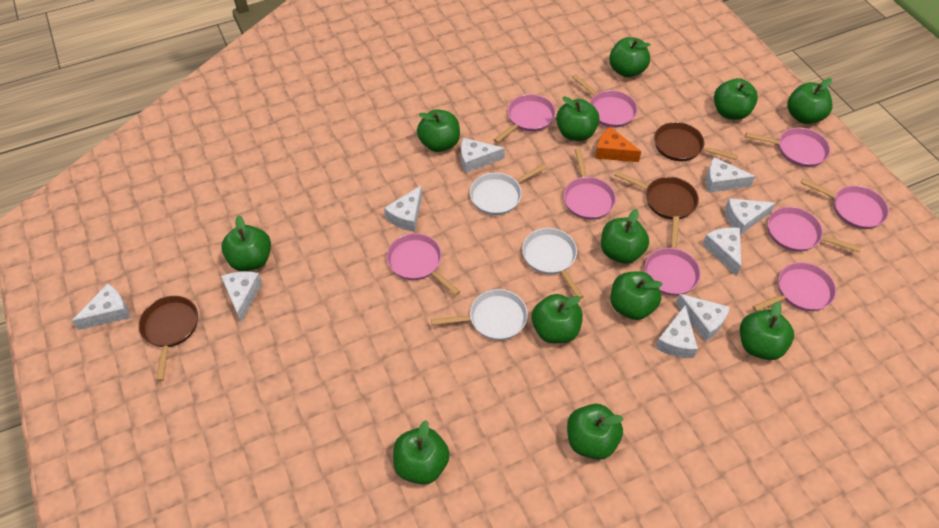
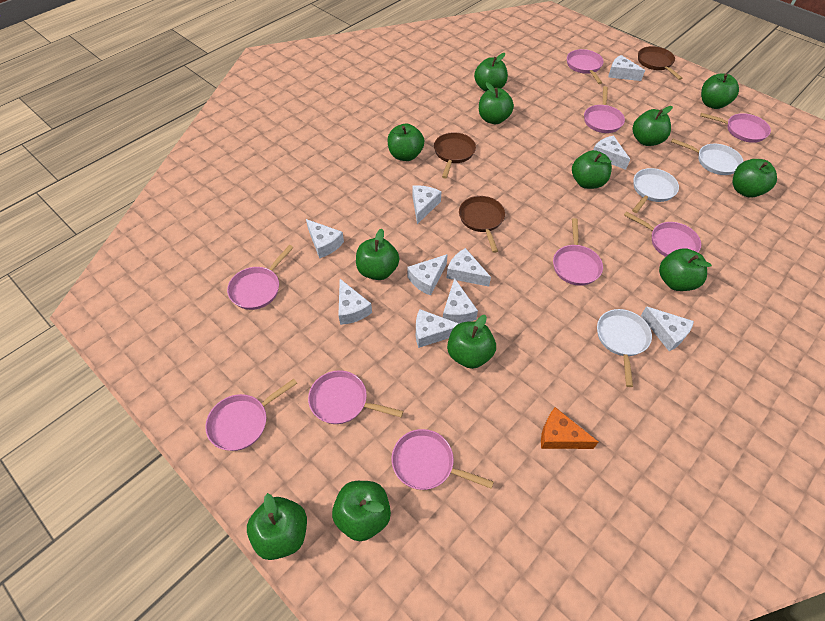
white cheese: 9 -> 10

